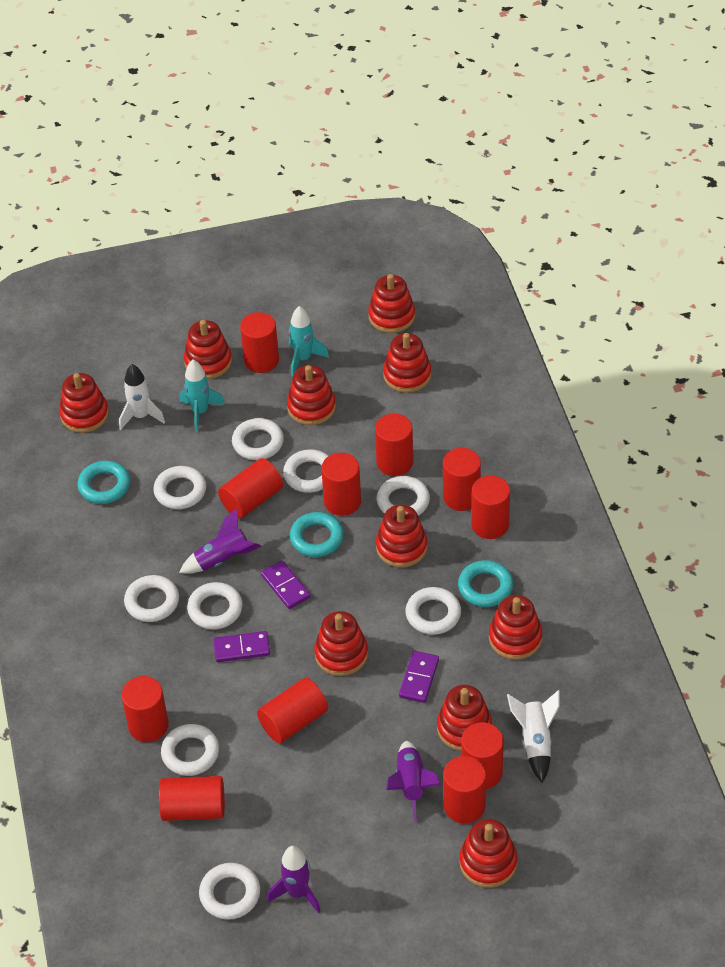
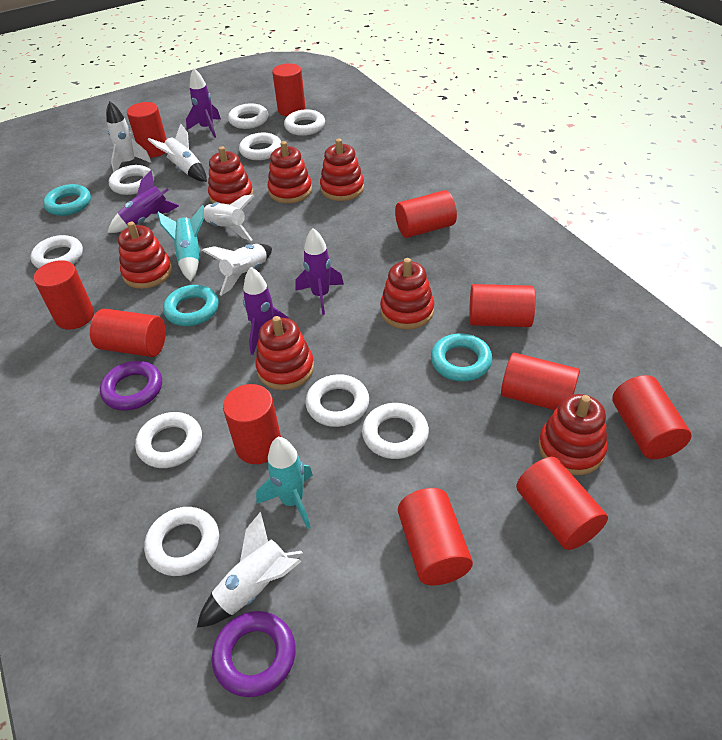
purple domino: 3 -> 0
purple ring: 0 -> 2
purple rocket: 3 -> 4
red stacking toy: 10 -> 7
white rocket: 2 -> 5

